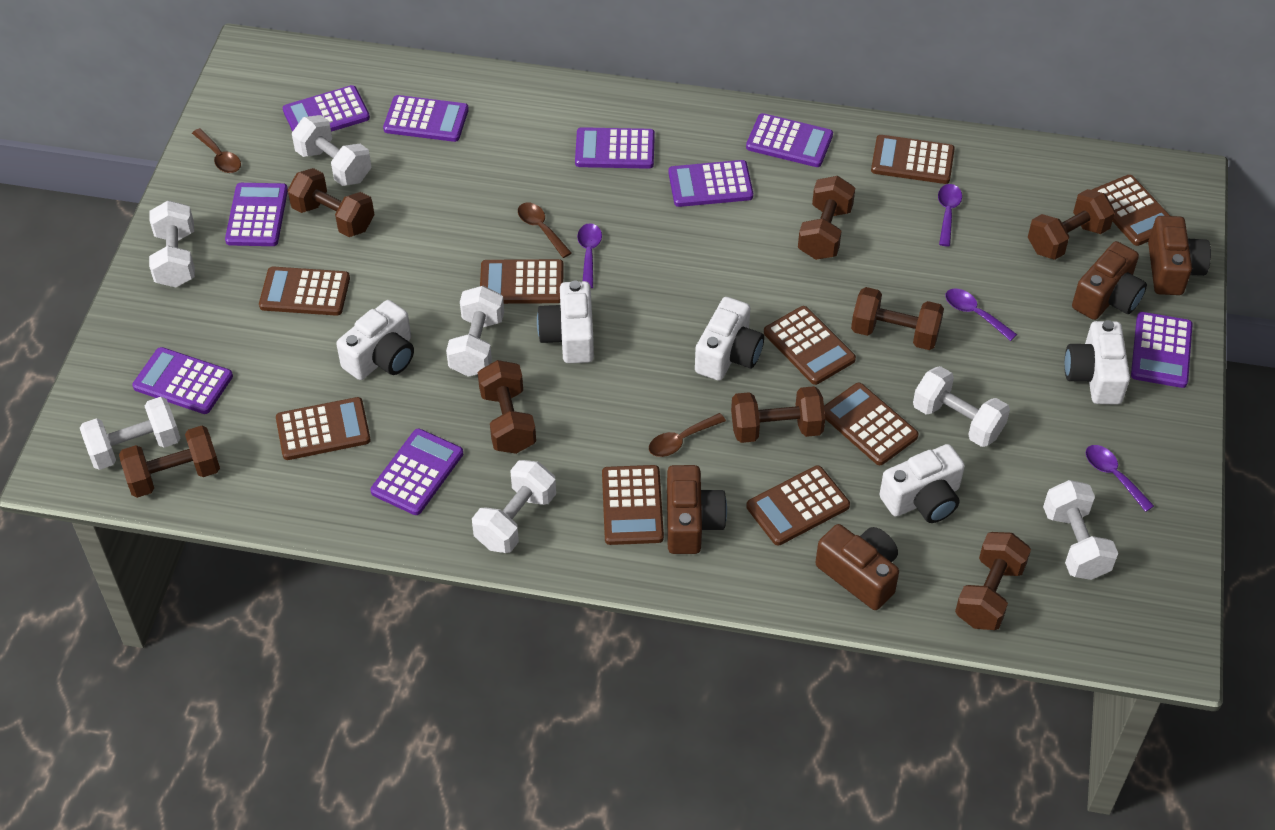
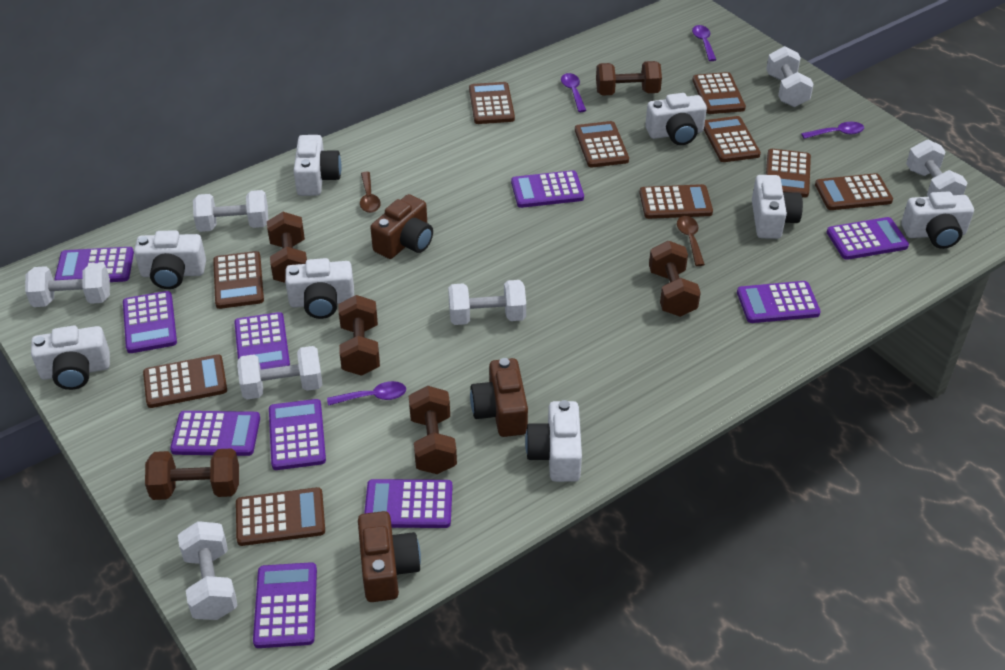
brown calculator: 9 -> 10
brown camera: 4 -> 3
brown dumbbell: 8 -> 6
brown spoon: 3 -> 2
purple calculator: 9 -> 10
white camera: 5 -> 8

